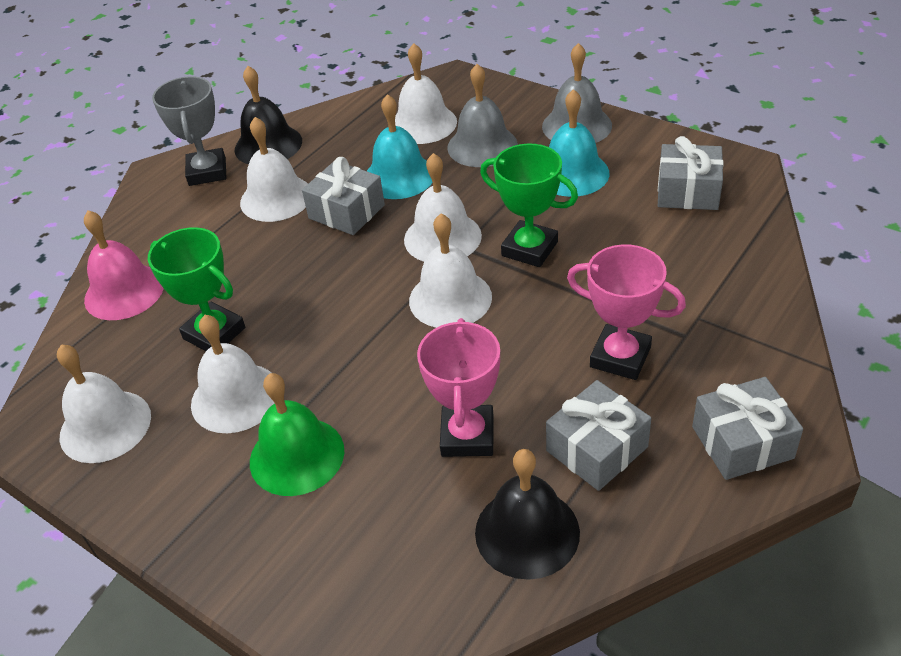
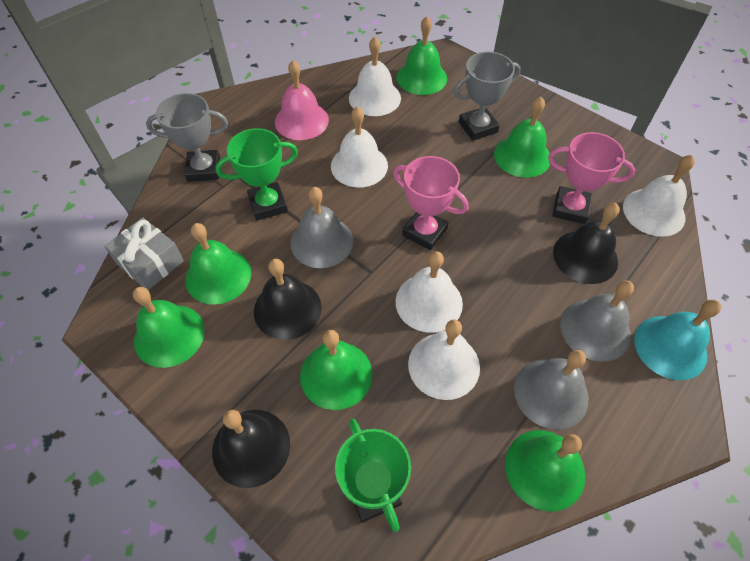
black bell: 2 -> 3
green bell: 1 -> 6
grey bell: 2 -> 3
grey gift: 4 -> 1
grey trophy: 1 -> 2
turquoise bell: 2 -> 1
white bell: 6 -> 5

